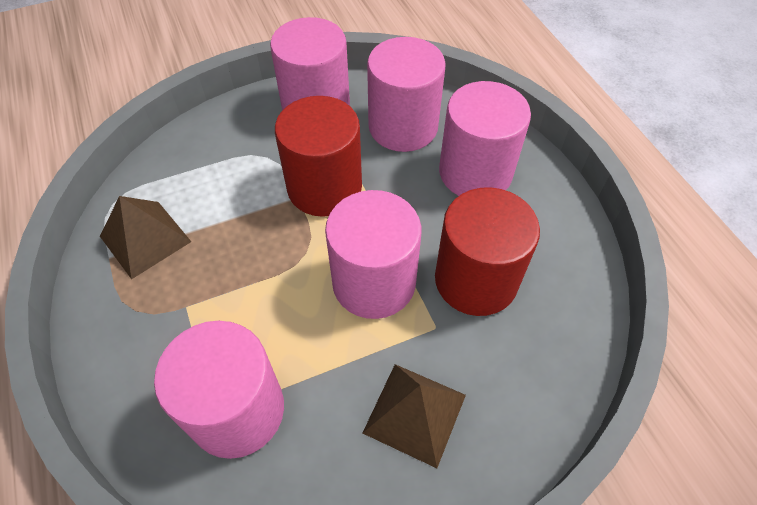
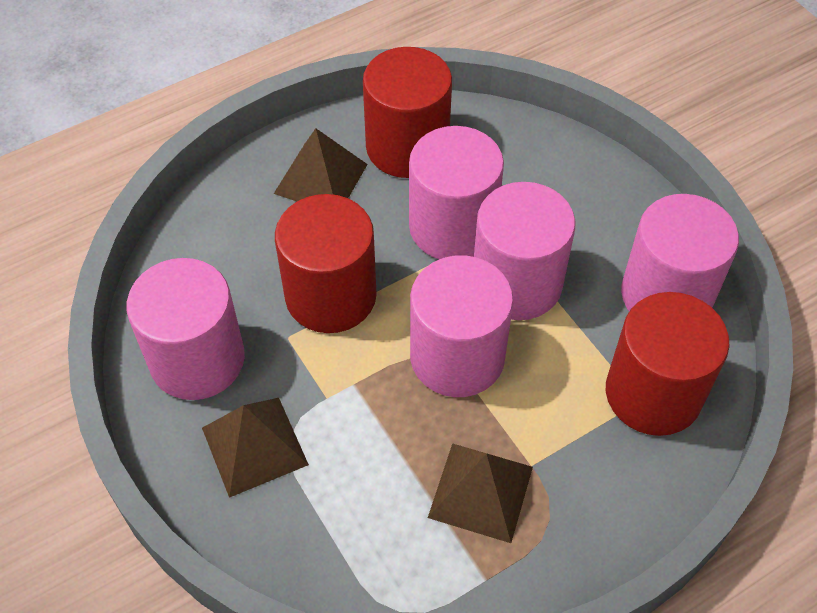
brown pyramid: 2 -> 3
red cylinder: 2 -> 3

